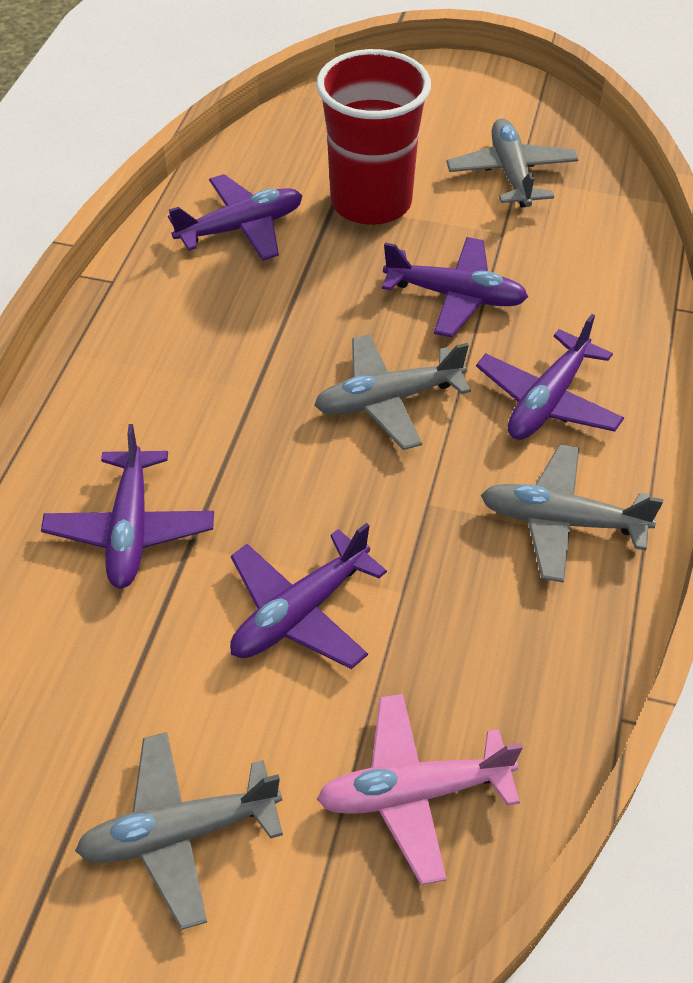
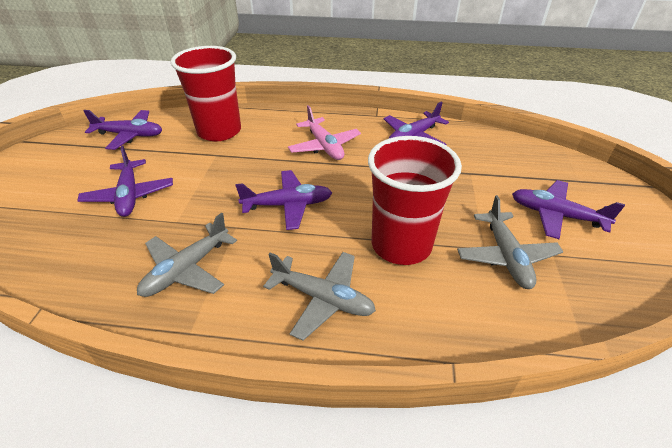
grey plane: 4 -> 3
red cup: 1 -> 2

